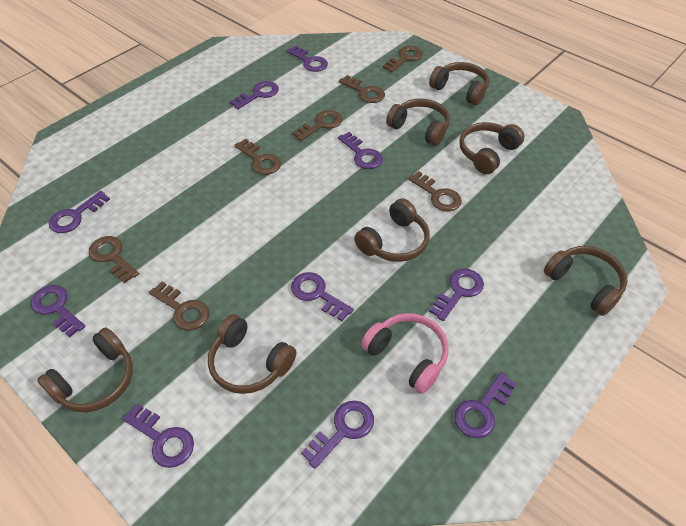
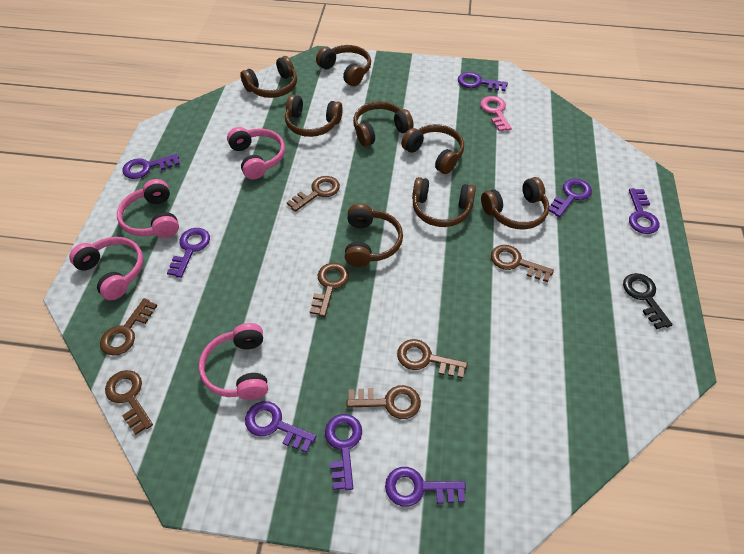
black key: 0 -> 1
brown headphones: 7 -> 8
pink headphones: 1 -> 4
pink key: 0 -> 1
purple key: 10 -> 8

